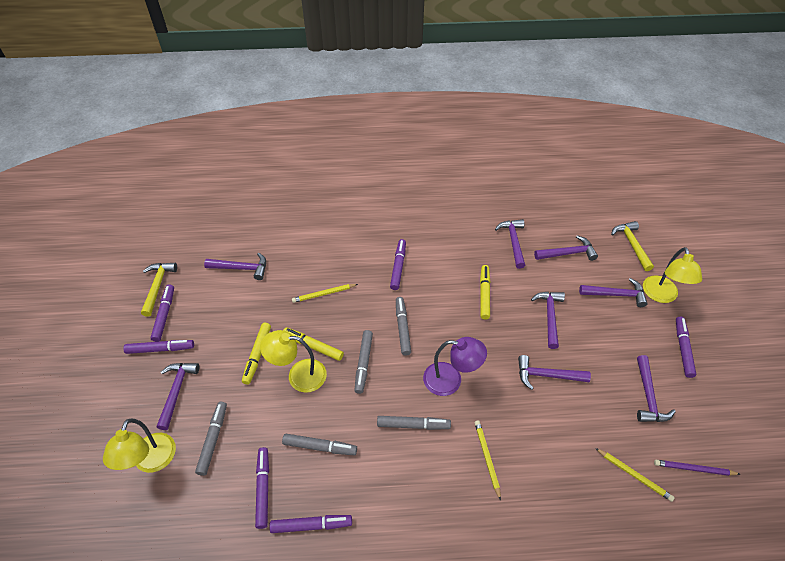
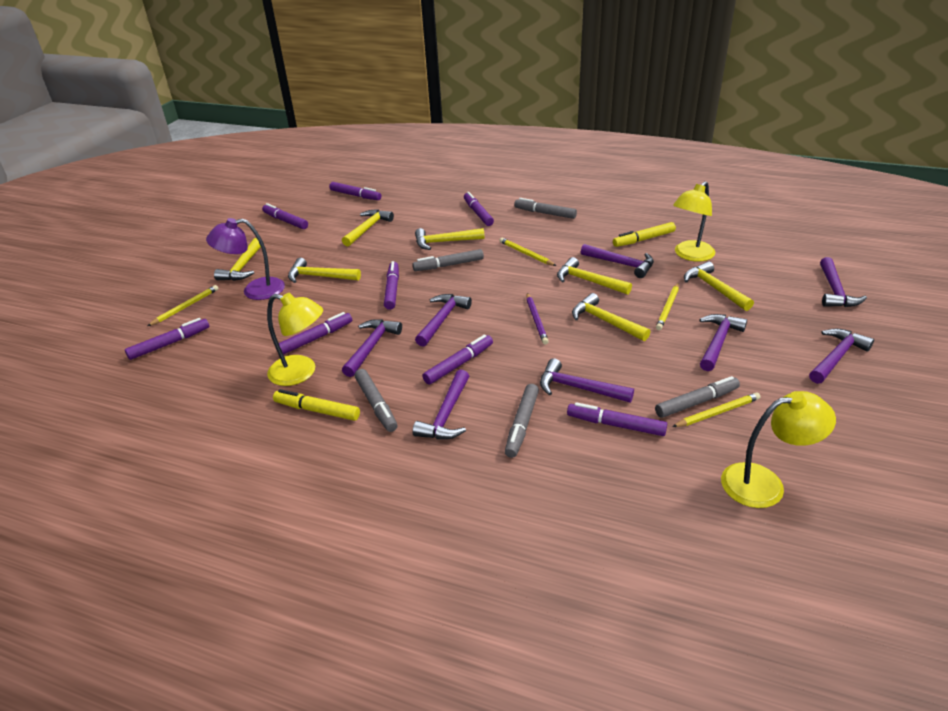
purple marker: 6 -> 8
yellow hammer: 2 -> 7
yellow marker: 3 -> 2
yellow pencil: 3 -> 4

